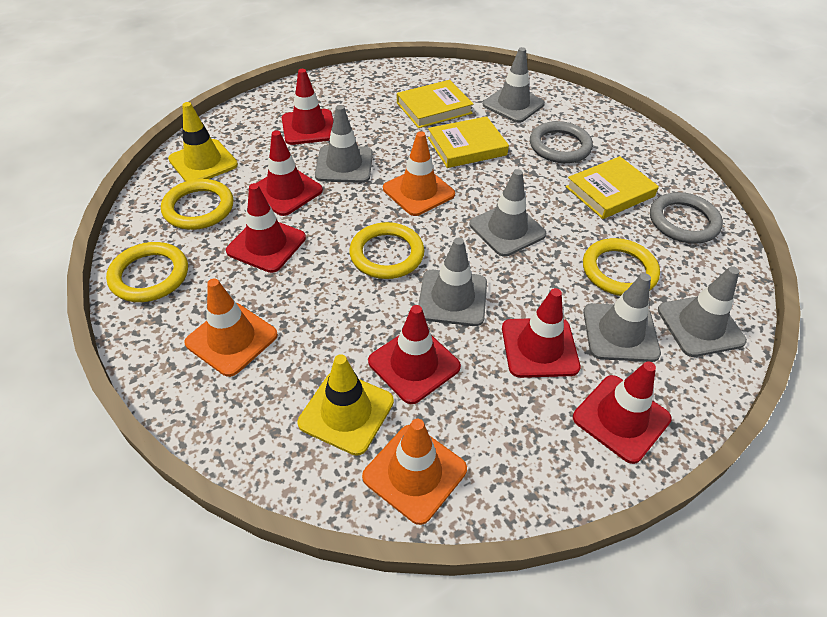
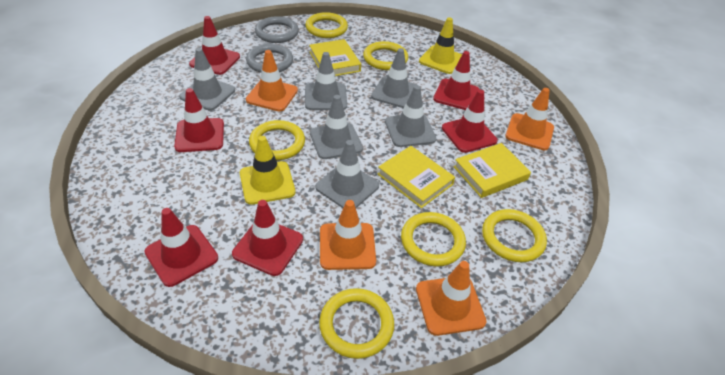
orange traffic cone: 3 -> 4
yellow ring: 4 -> 6

